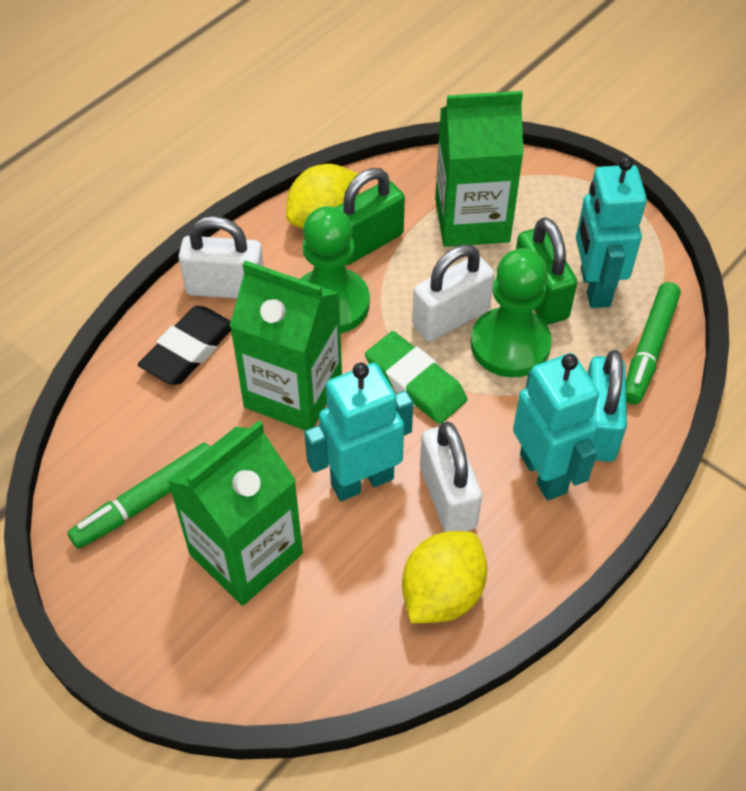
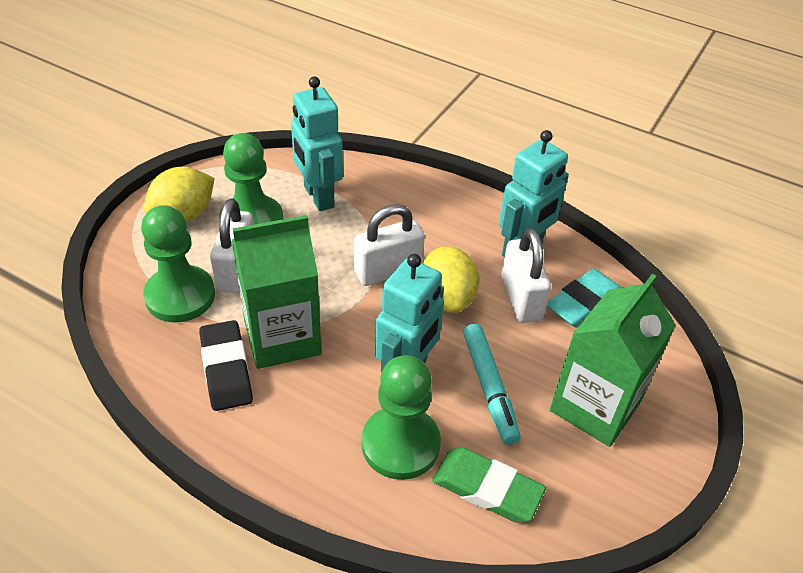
green carton: 3 -> 2
green marker: 2 -> 0
green padlock: 2 -> 0
green pawn: 2 -> 3
turquoise eraser: 0 -> 1
turquoise marker: 0 -> 1
turquoise padlock: 1 -> 0

